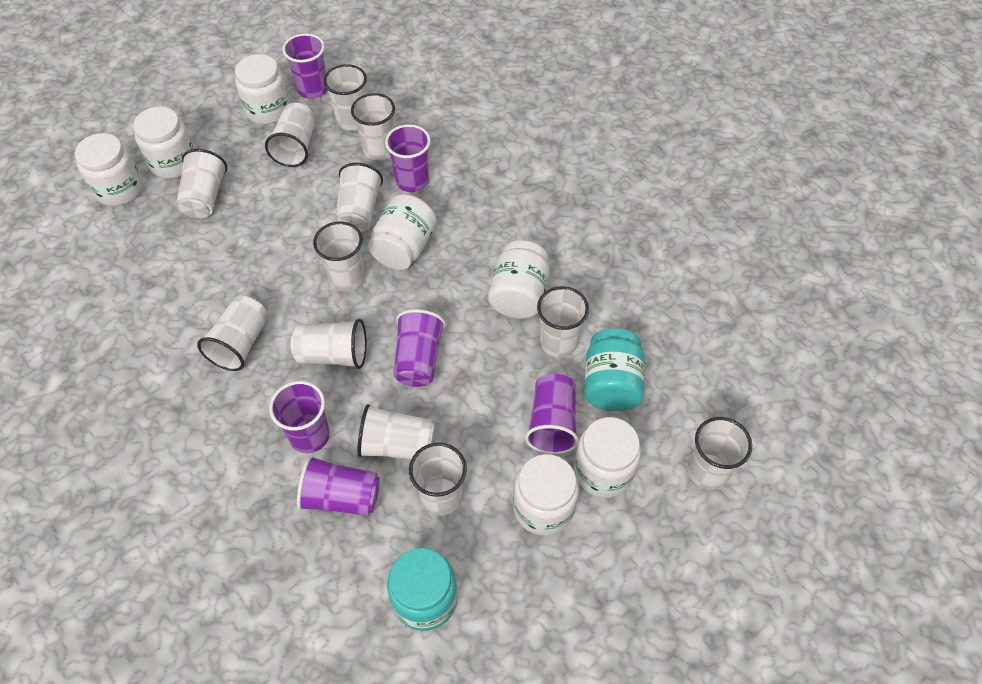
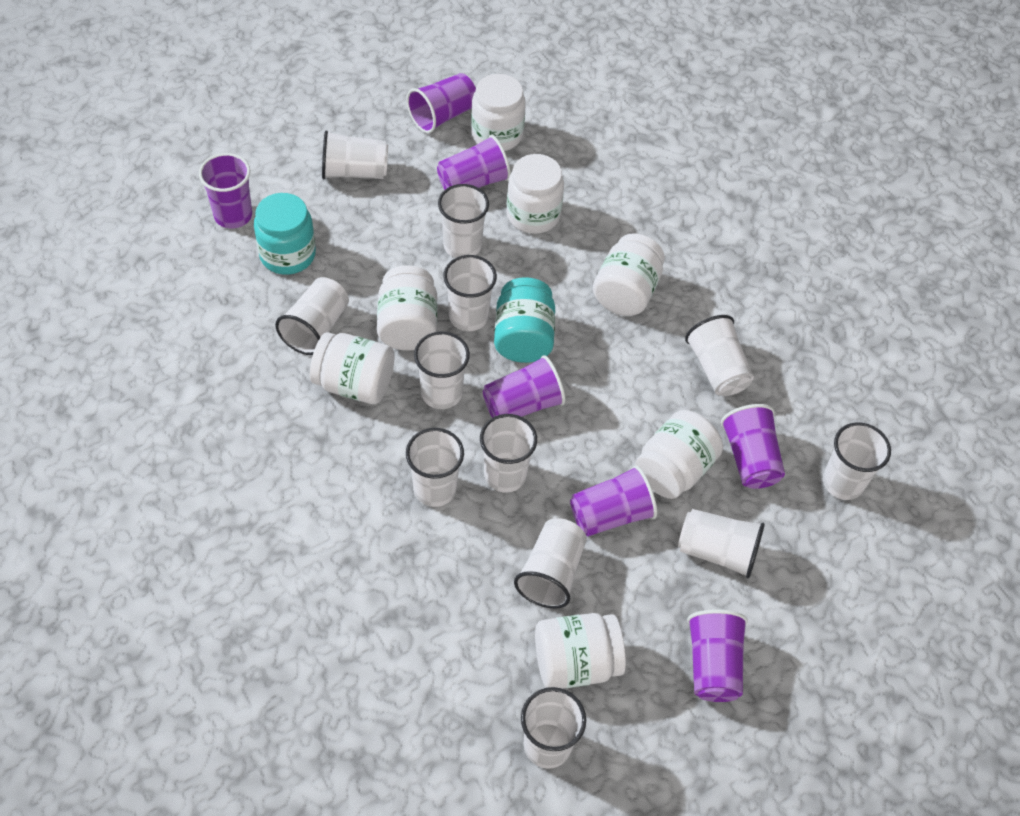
purple cup: 6 -> 7

